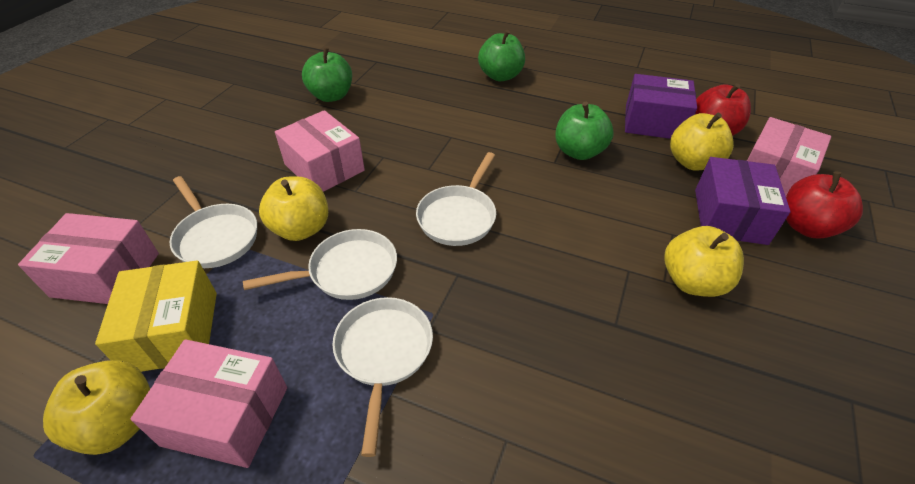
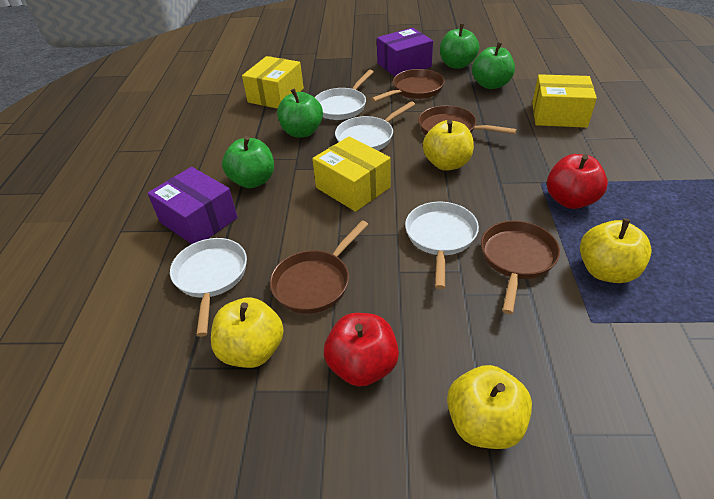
brown pan: 0 -> 4
green apple: 3 -> 4
pink box: 4 -> 0
yellow box: 1 -> 3

